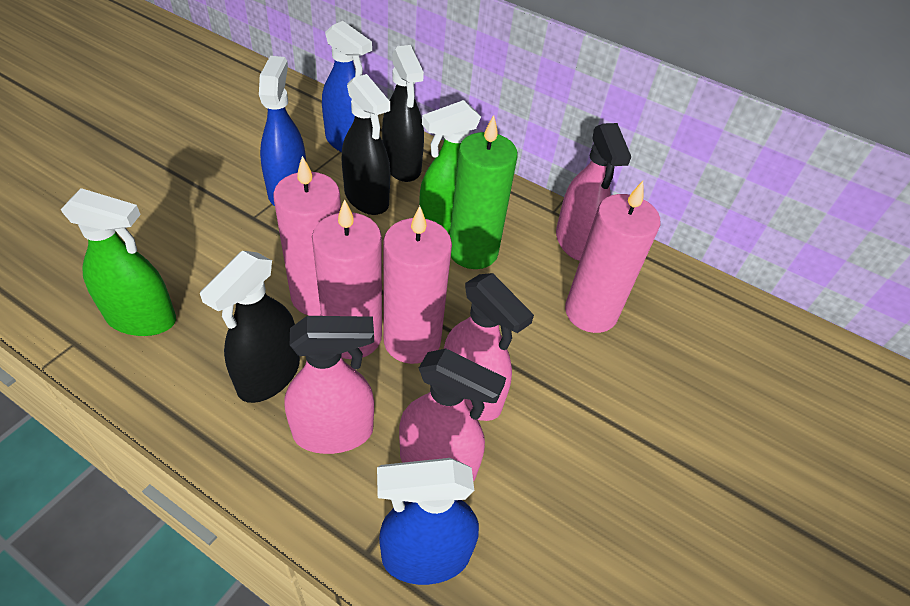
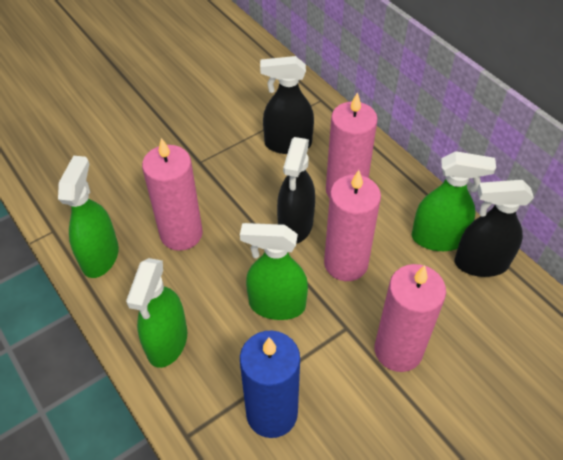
blue candle: 0 -> 1
blue spray bottle: 3 -> 0
green candle: 1 -> 0
green spray bottle: 2 -> 4
pink spray bottle: 4 -> 0

